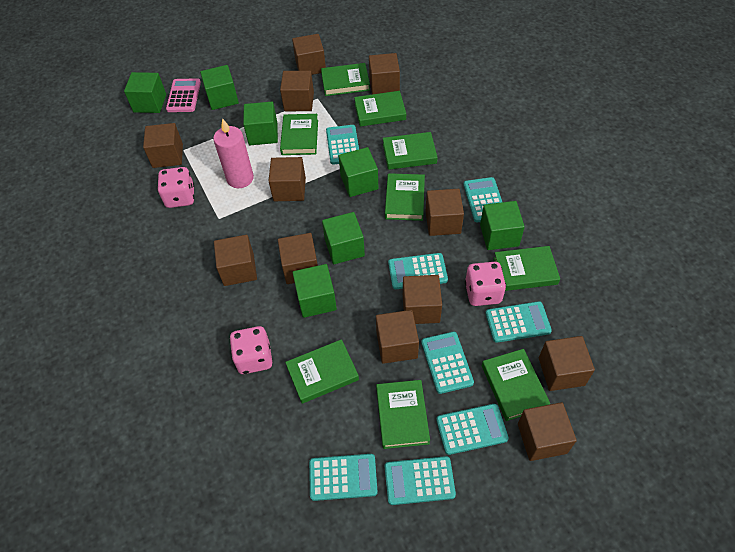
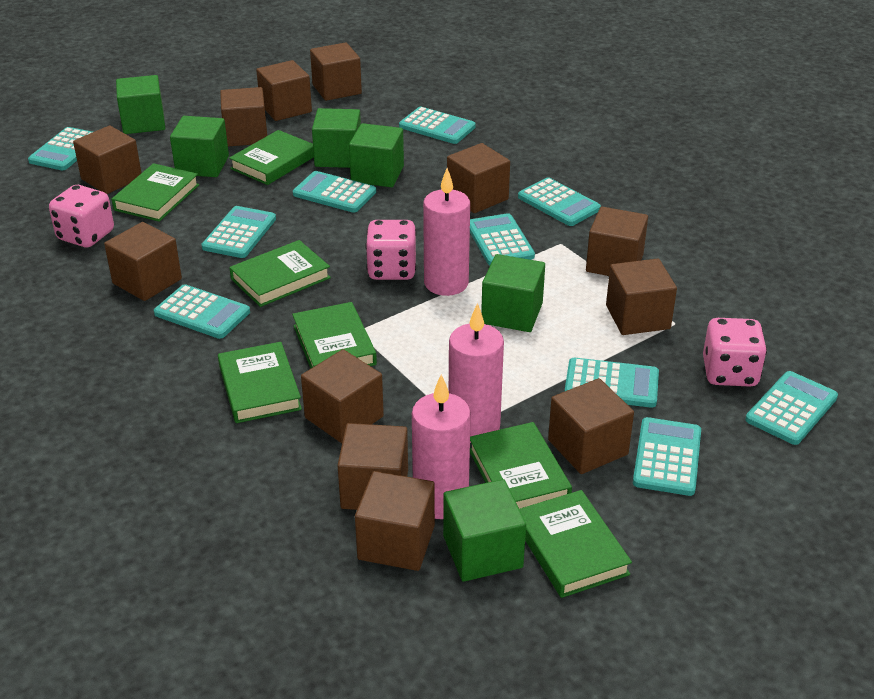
green book: 9 -> 7
green cube: 7 -> 6
pink calculator: 1 -> 0
pink candle: 1 -> 3
turquoise calculator: 8 -> 10

